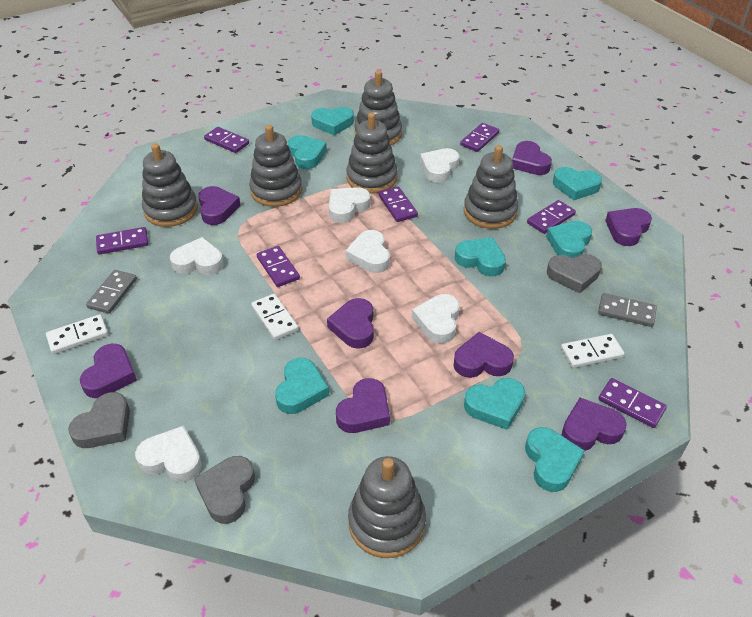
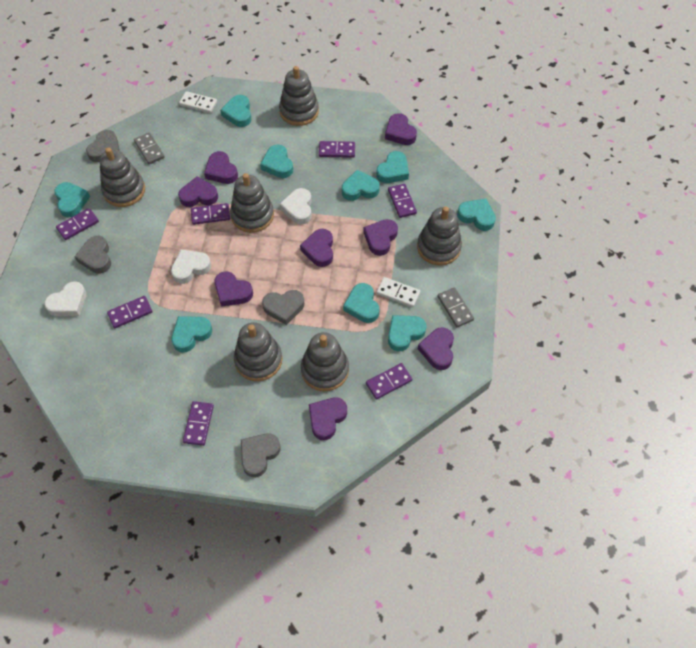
grey heart: 3 -> 4
turquoise heart: 8 -> 9
white domino: 3 -> 2
white heart: 6 -> 3

